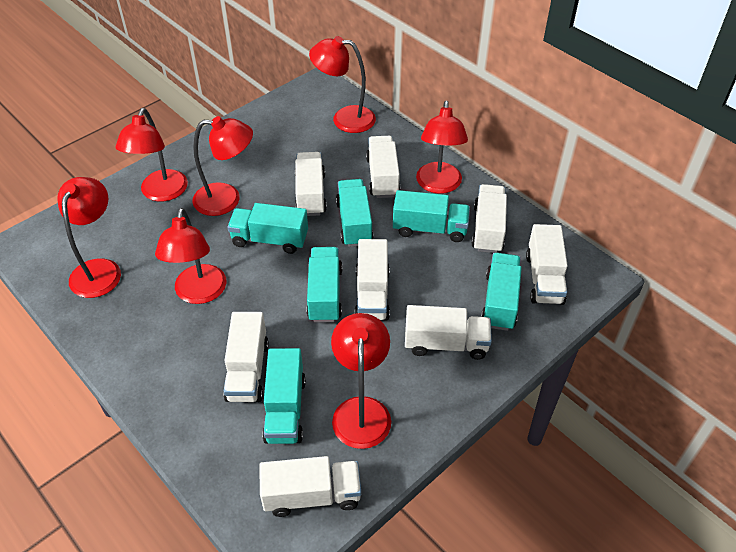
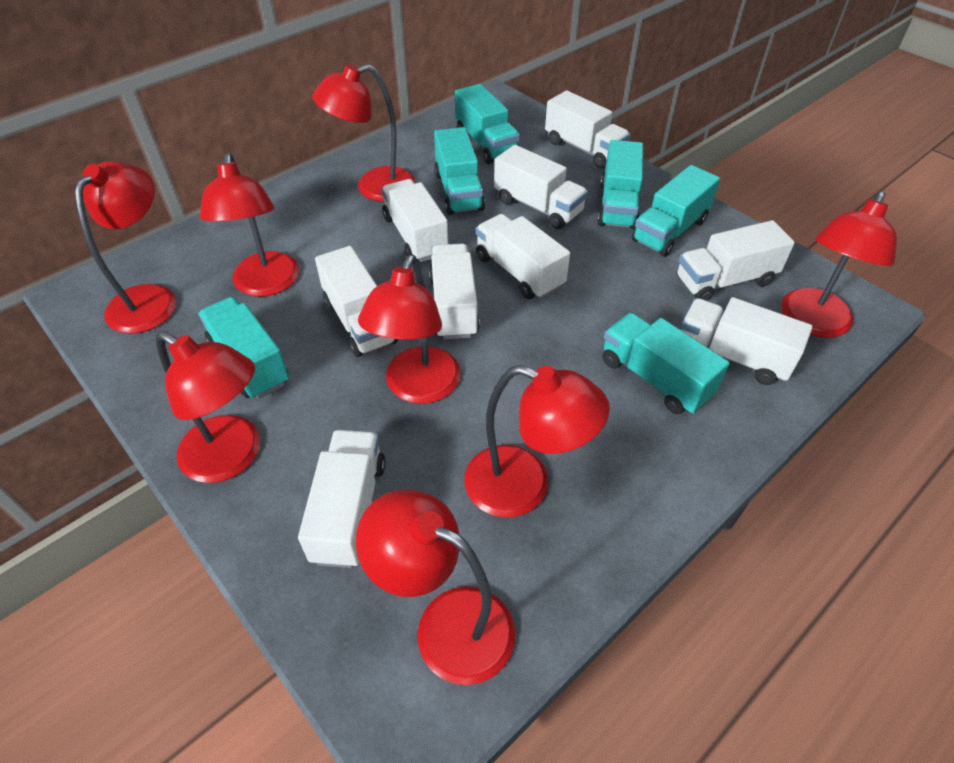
red lamp: 7 -> 8
white truck: 8 -> 9

